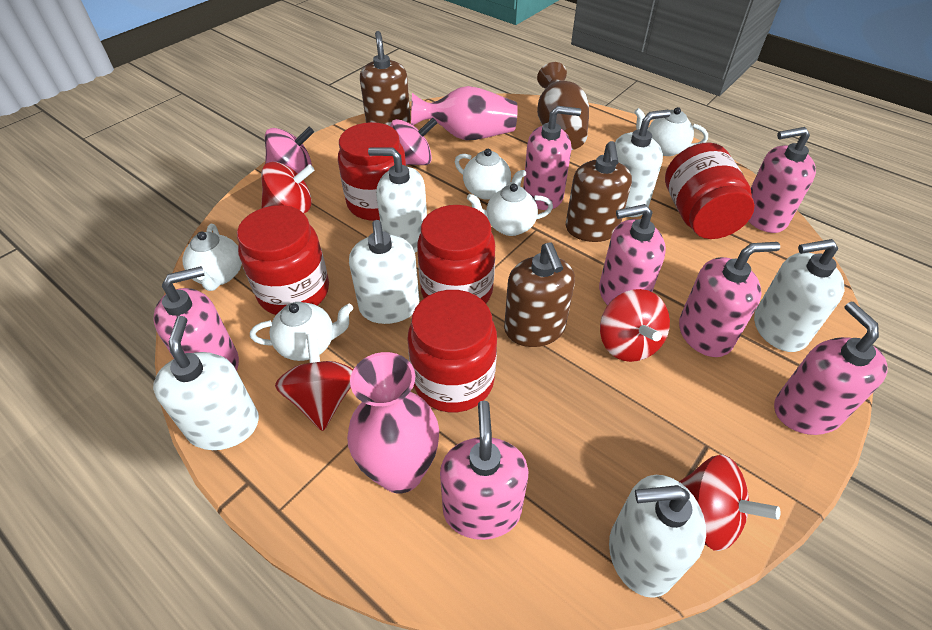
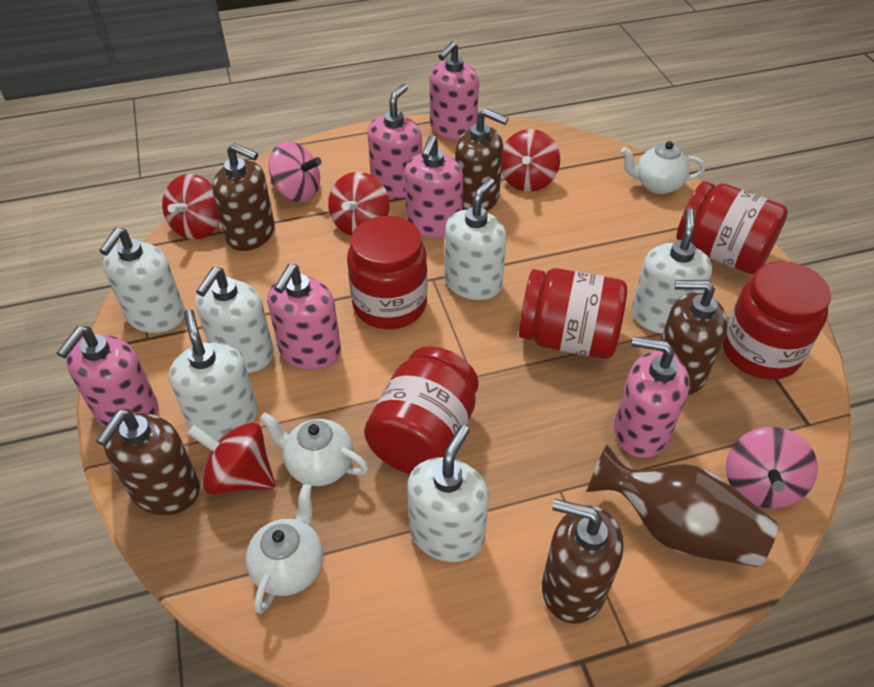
brown soap dispenser: 3 -> 5
pink soap dispenser: 7 -> 6
pink vase: 2 -> 0
white teapot: 5 -> 3

